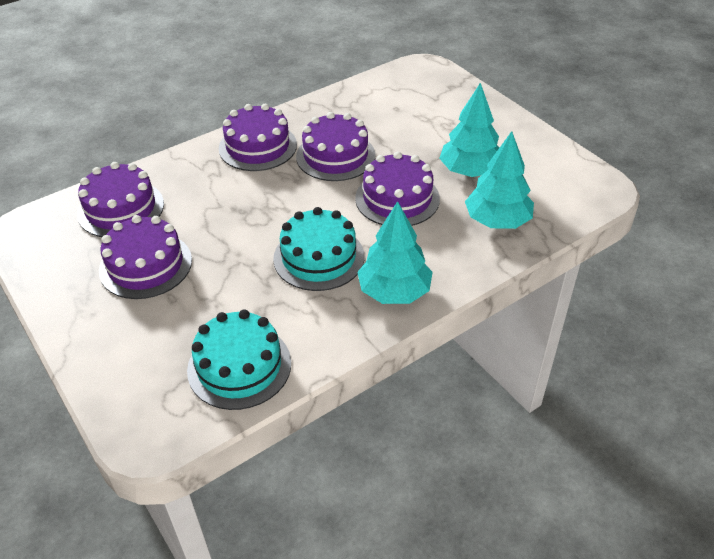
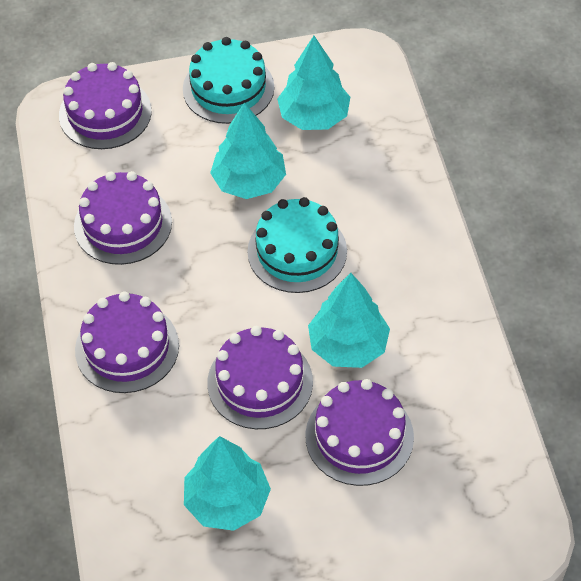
turquoise tree: 3 -> 4

